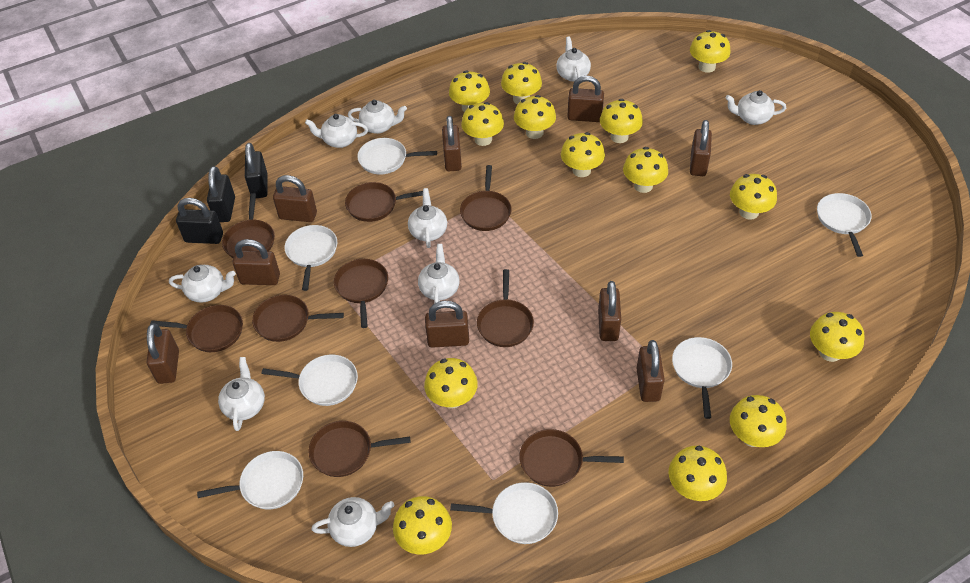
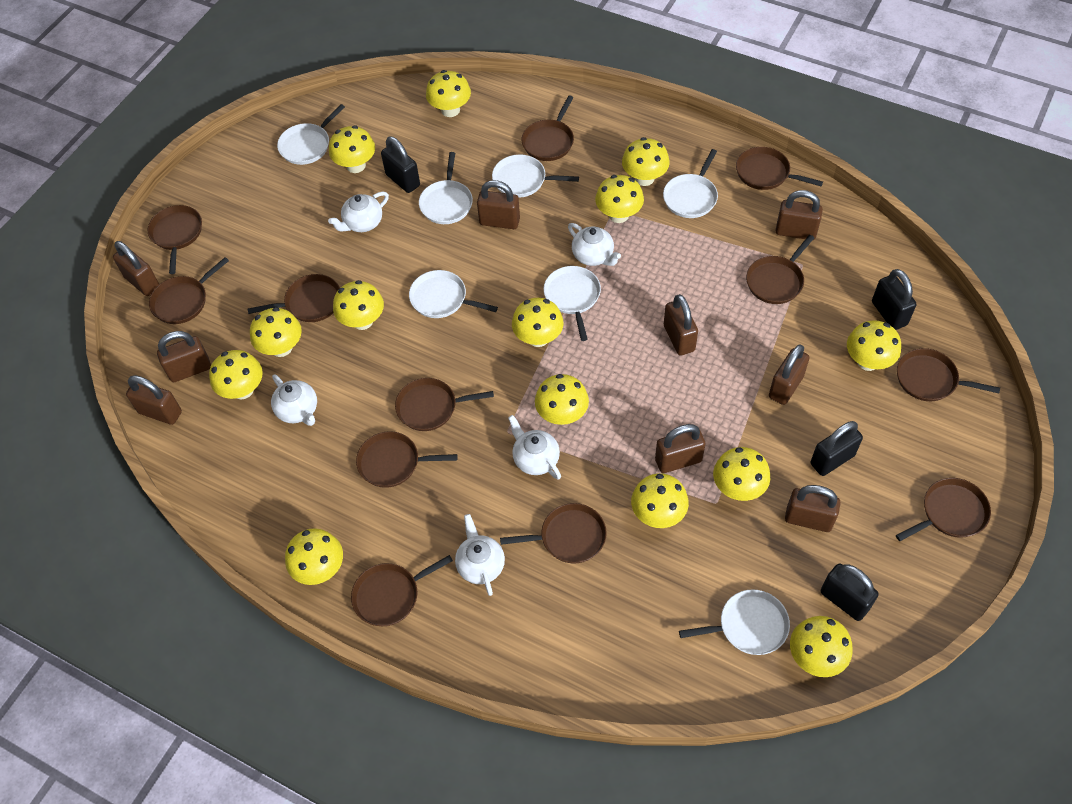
black padlock: 3 -> 4
brown pan: 9 -> 12
white teapot: 9 -> 5

